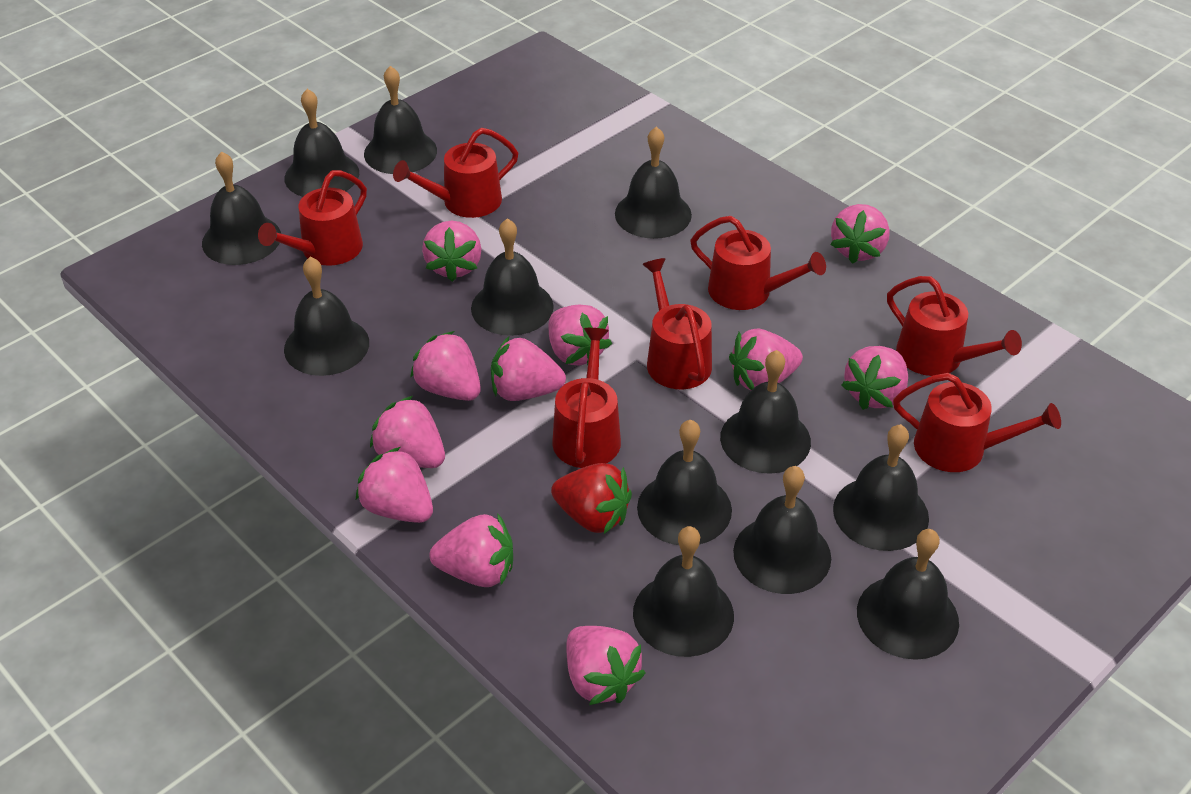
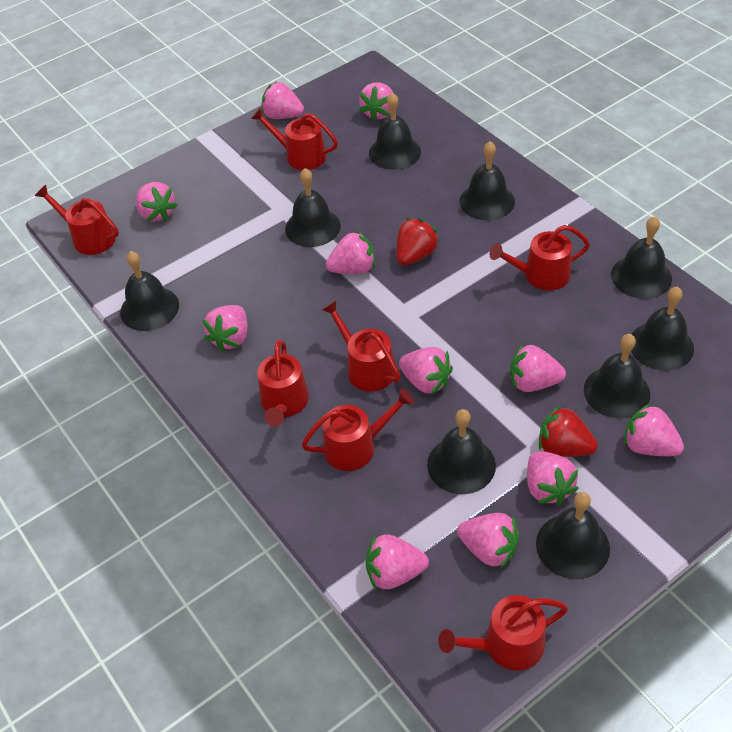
black bell: 12 -> 9
red strawberry: 1 -> 2

